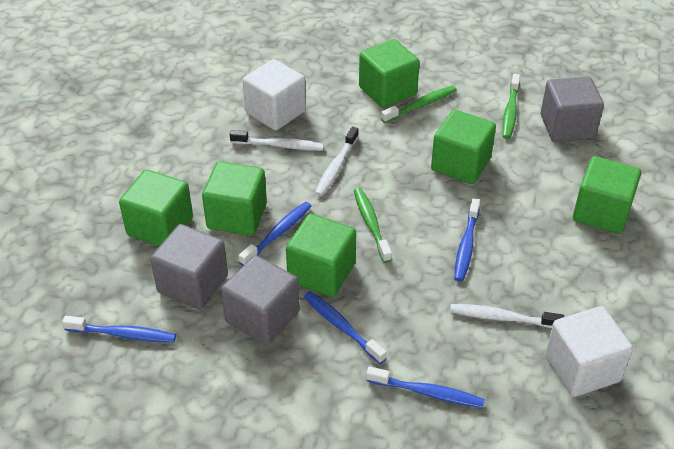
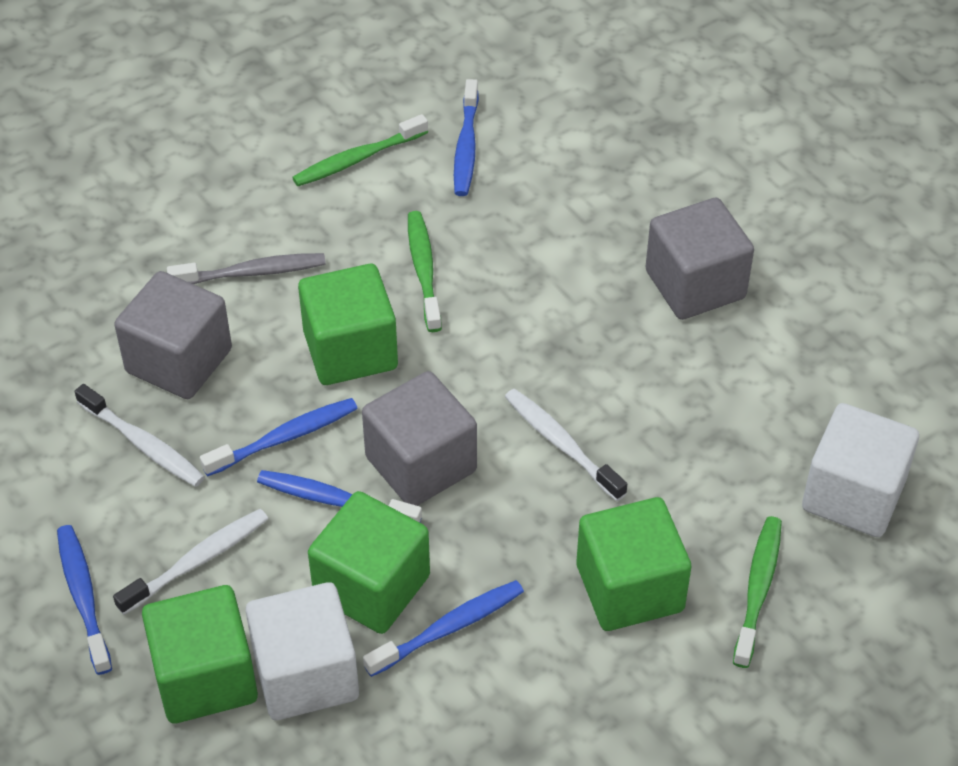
green cube: 6 -> 4
grey toothbrush: 0 -> 1

